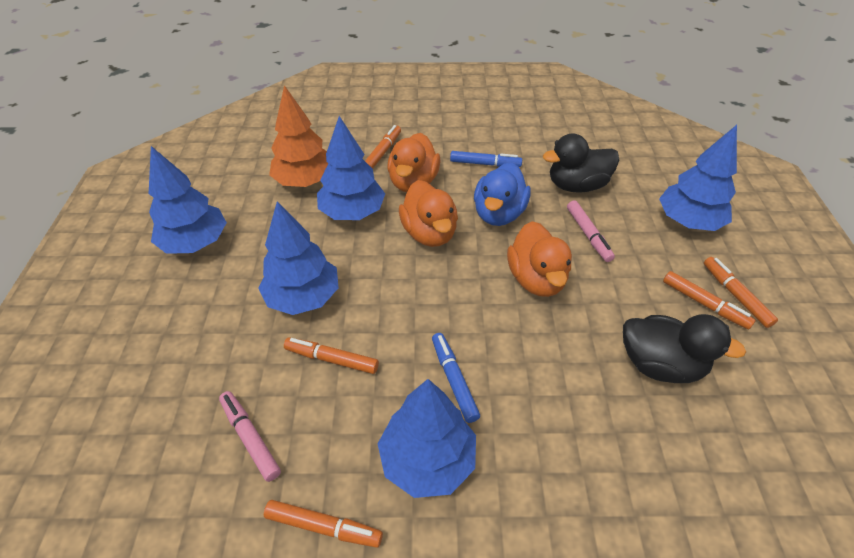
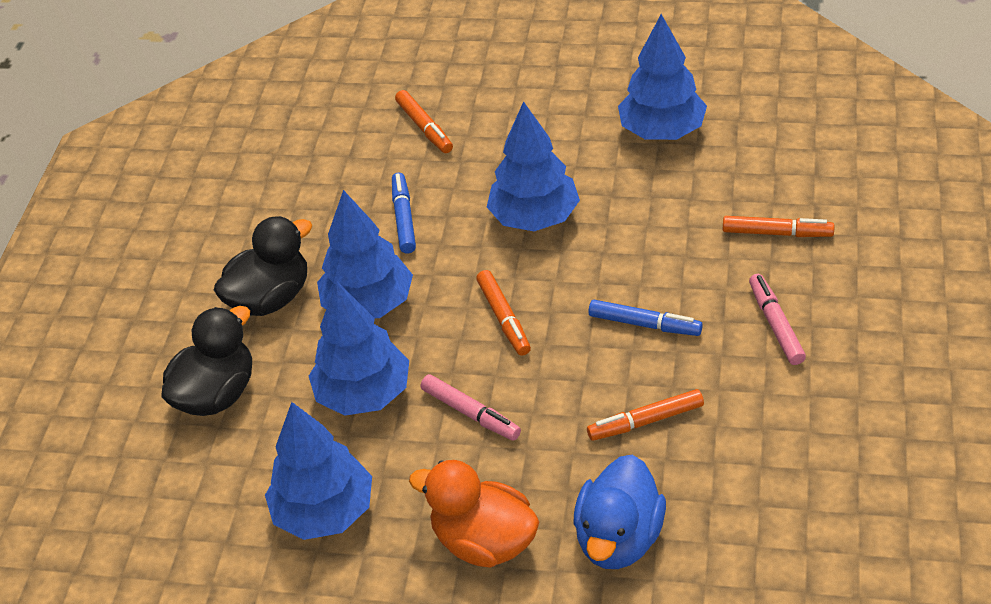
orange duck: 3 -> 1
orange marker: 5 -> 4
orange tree: 1 -> 0

